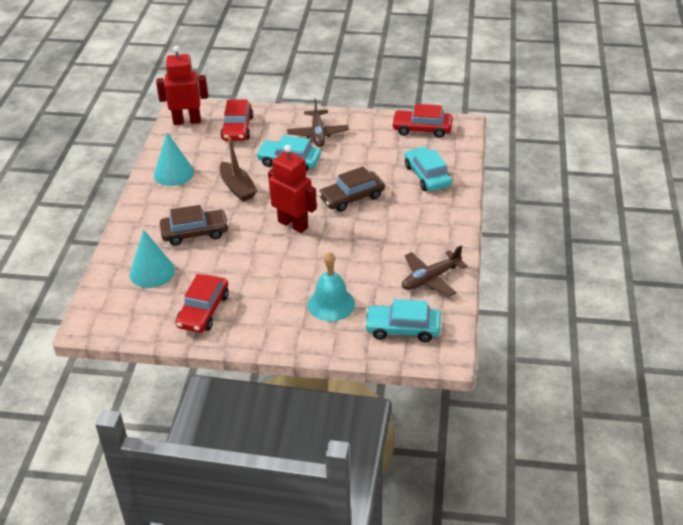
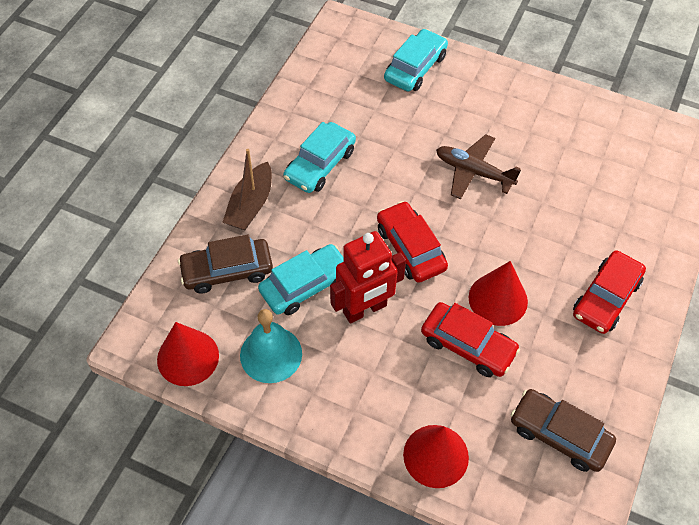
brown plane: 2 -> 1
red cone: 0 -> 3
red robot: 2 -> 1
turquoise cone: 2 -> 0

